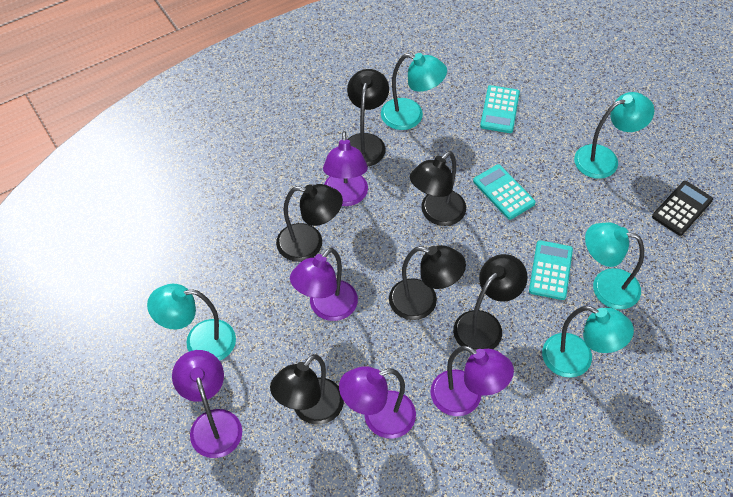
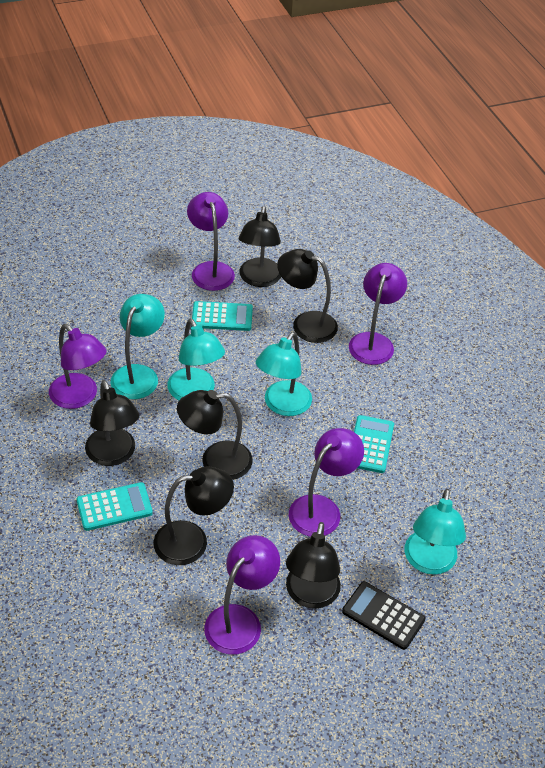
turquoise lamp: 5 -> 4

